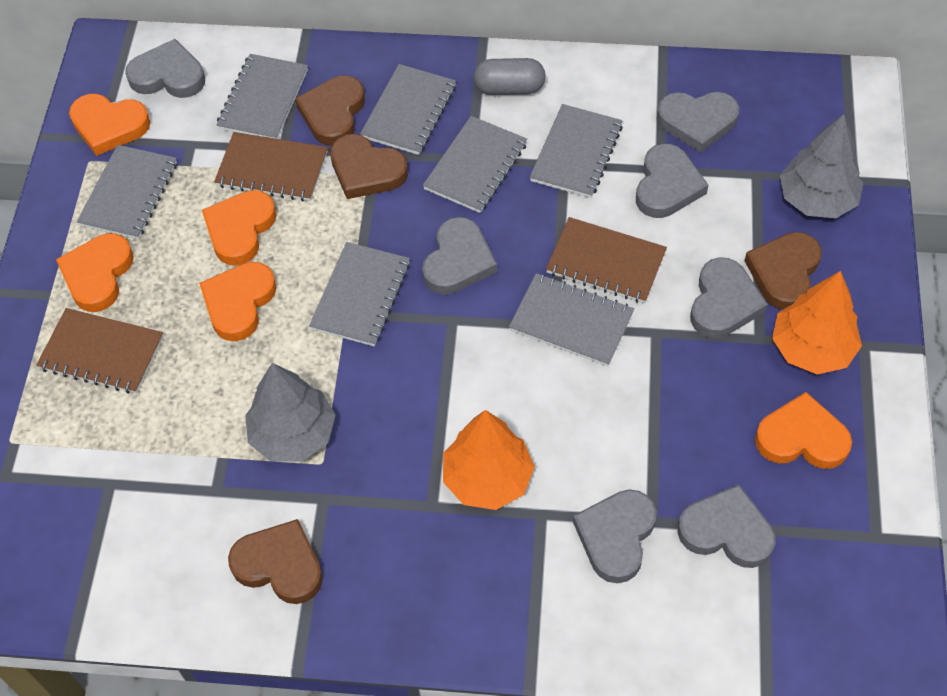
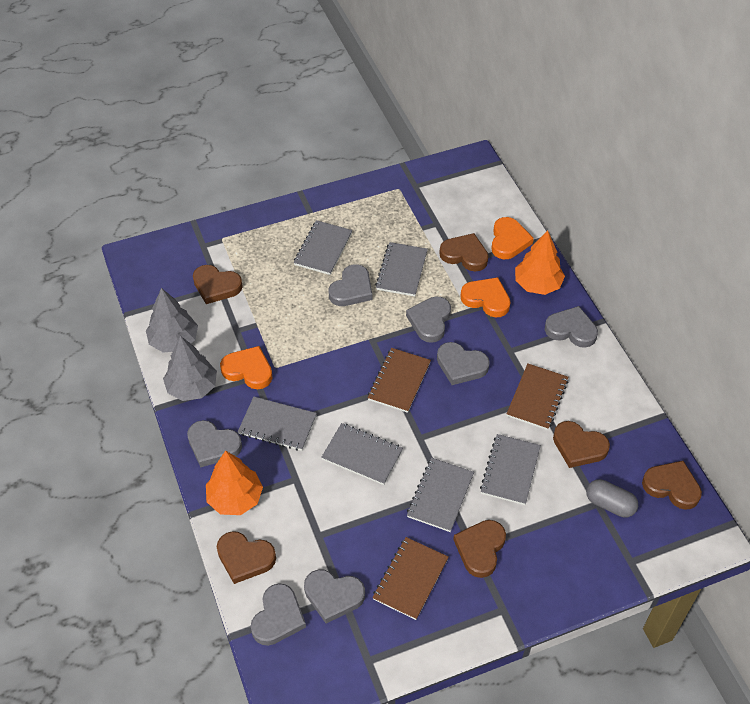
brown heart: 4 -> 6
grey notebook: 7 -> 6
orange heart: 5 -> 3

